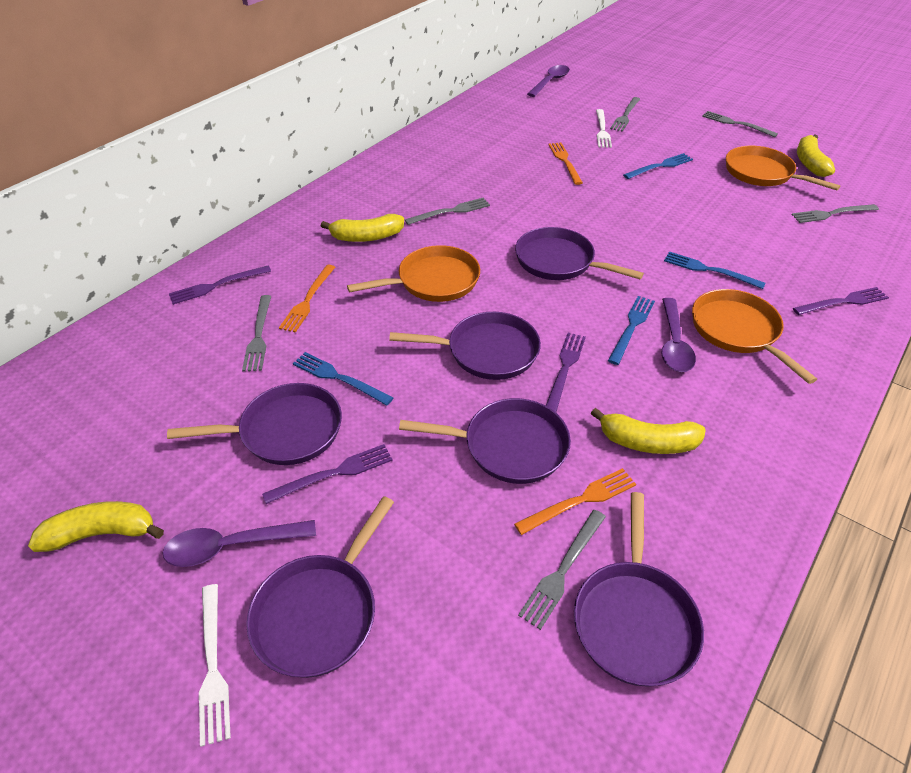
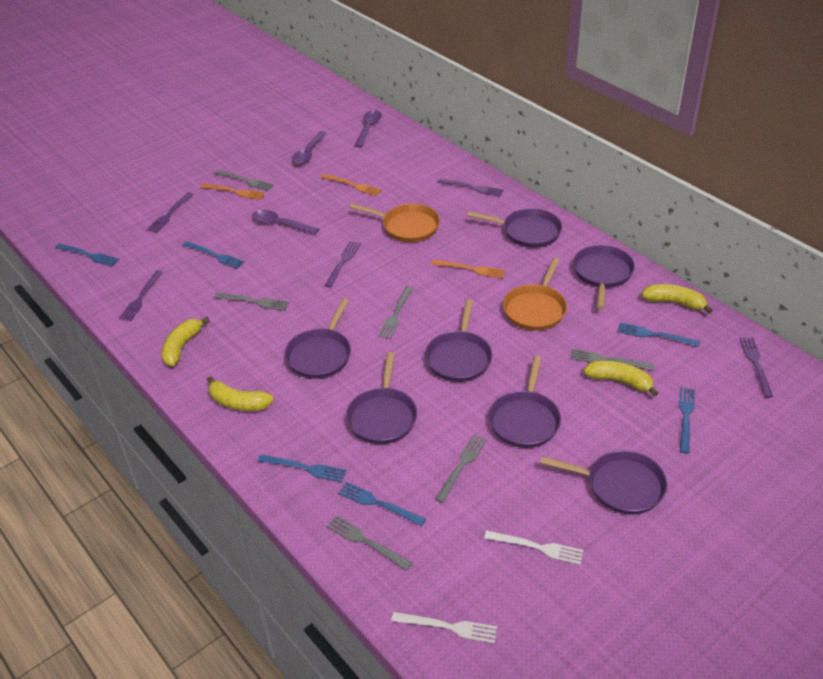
blue fork: 4 -> 6
orange pan: 3 -> 2
purple fork: 4 -> 5
purple pan: 6 -> 7

